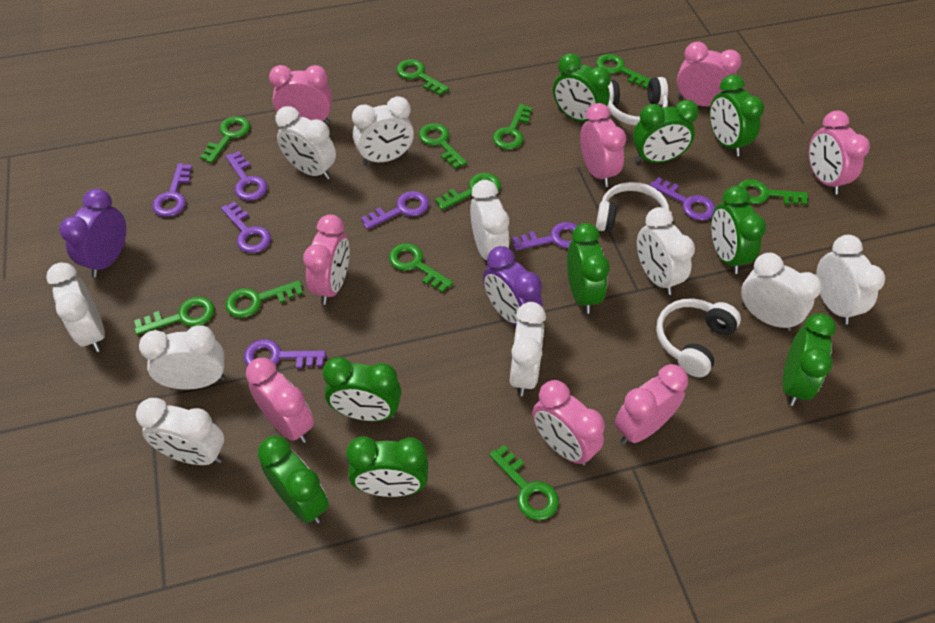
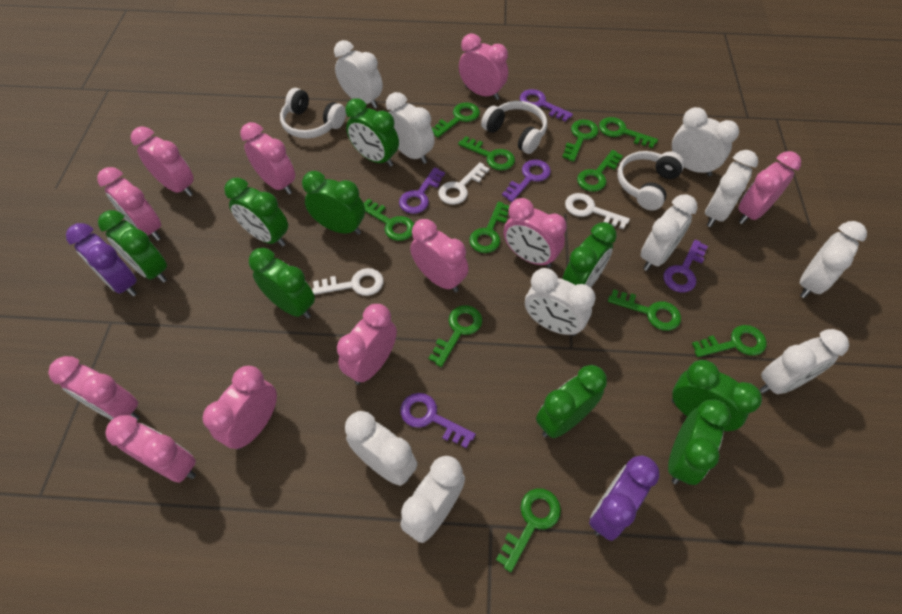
pink clock: 8 -> 11
purple key: 7 -> 5
white key: 0 -> 3

